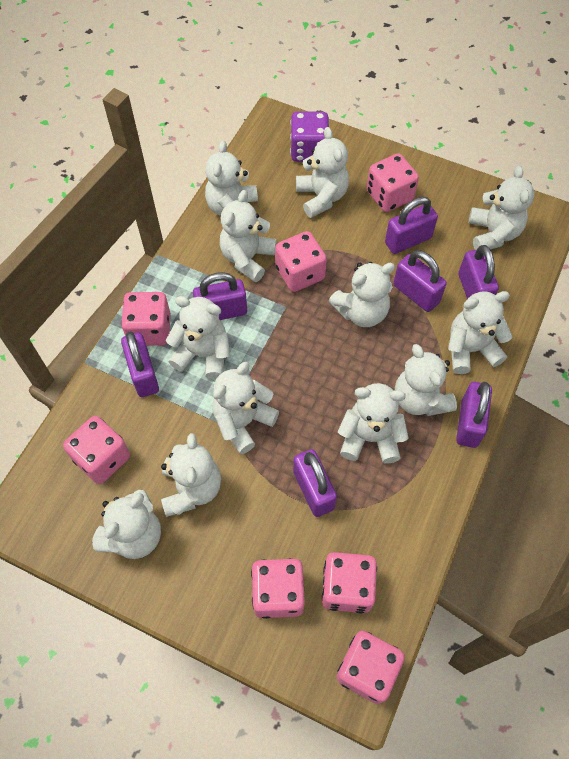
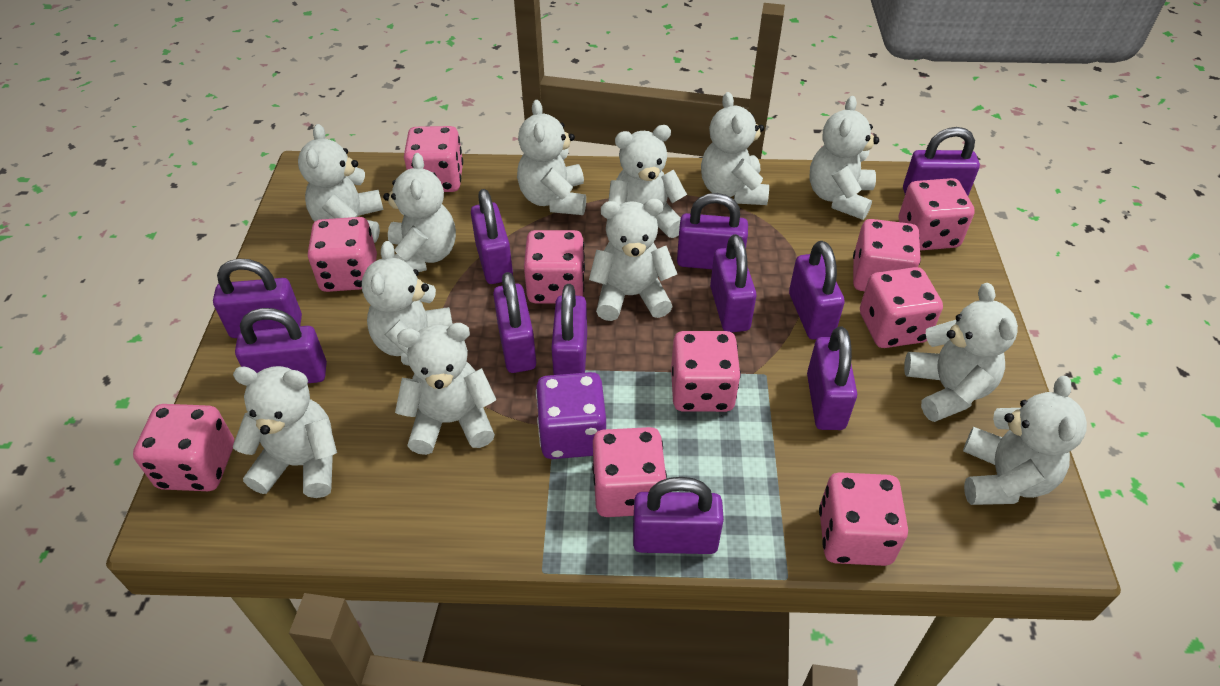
pink dice: 7 -> 10
purple padlock: 7 -> 11

